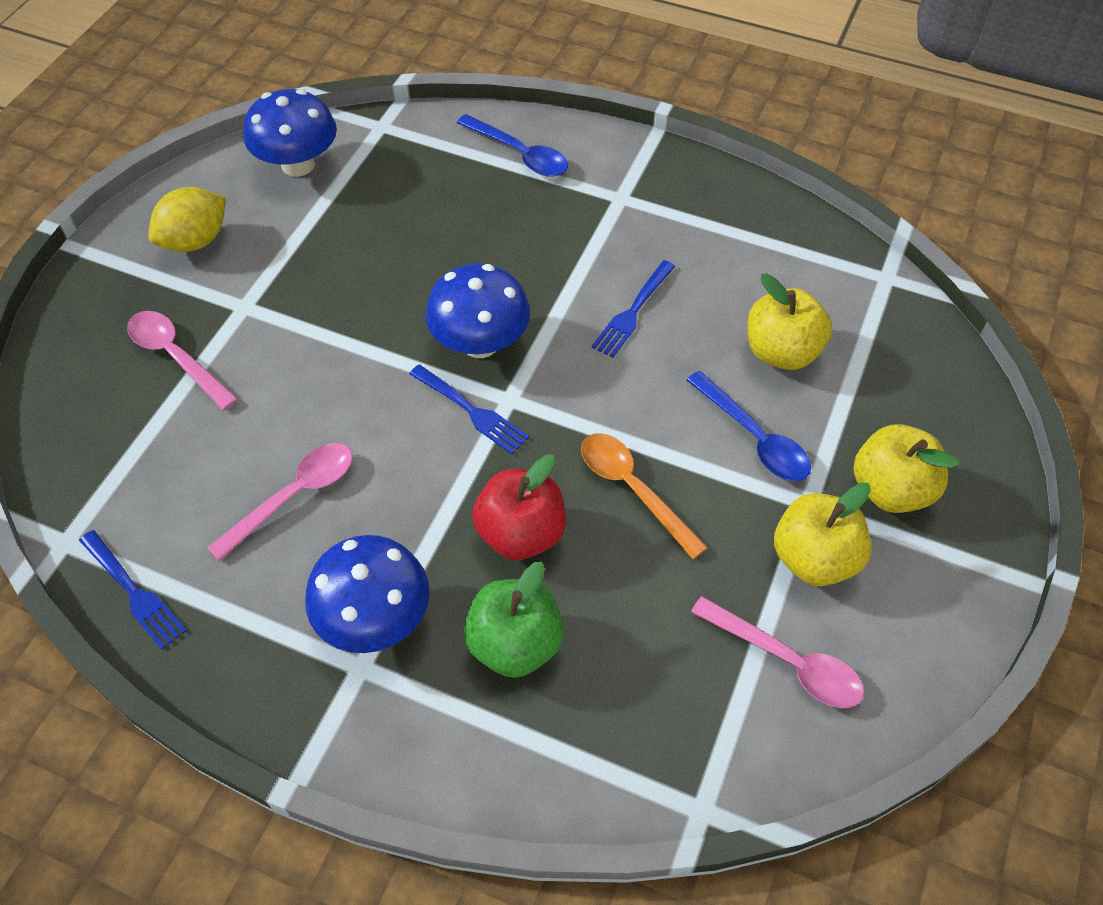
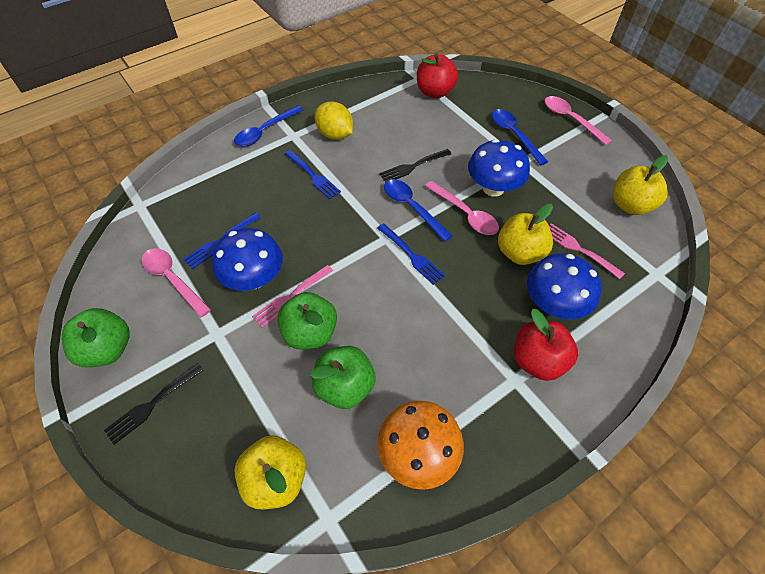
black fork: 0 -> 2
blue spoon: 2 -> 3
green apple: 1 -> 3
orange mushroom: 0 -> 1
orange spoon: 1 -> 0
pink fork: 0 -> 2
red apple: 1 -> 2

